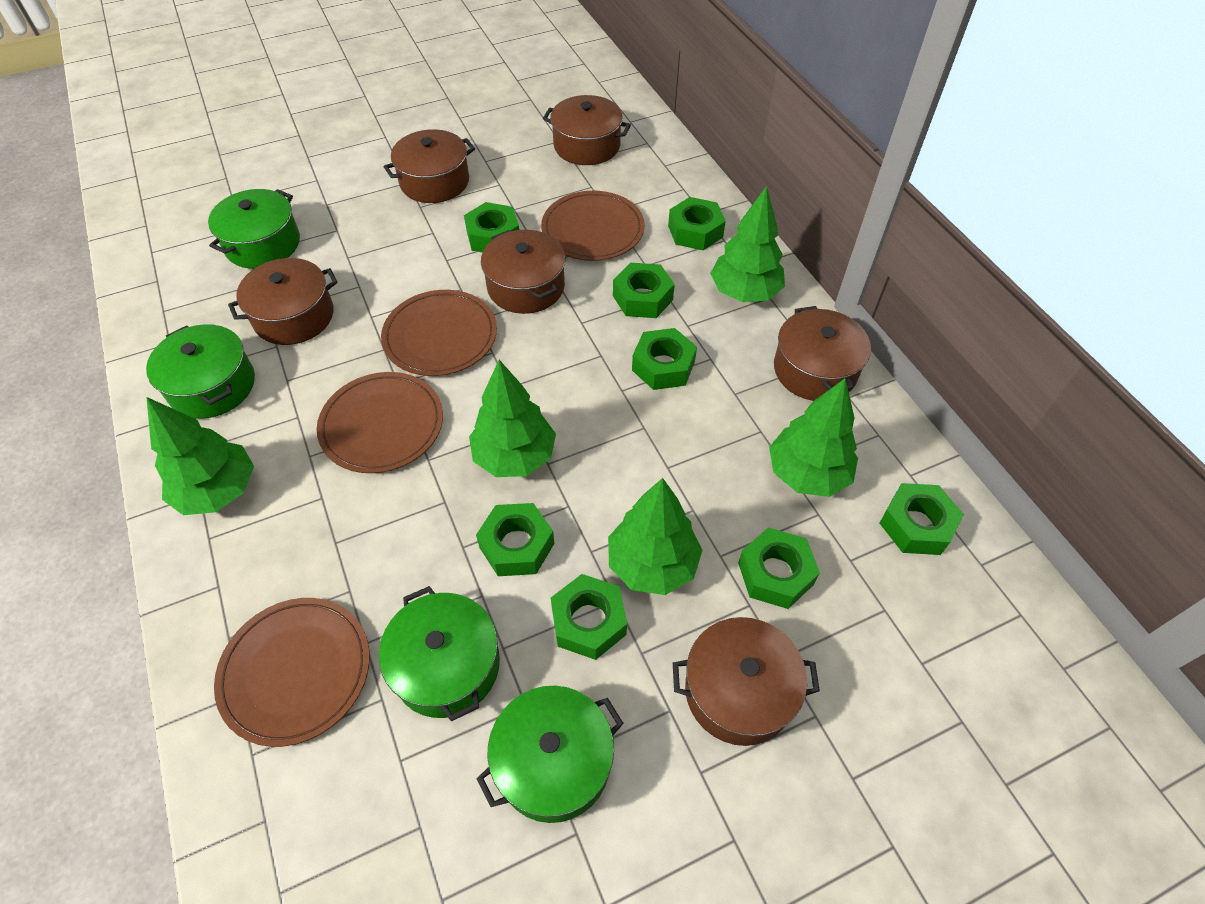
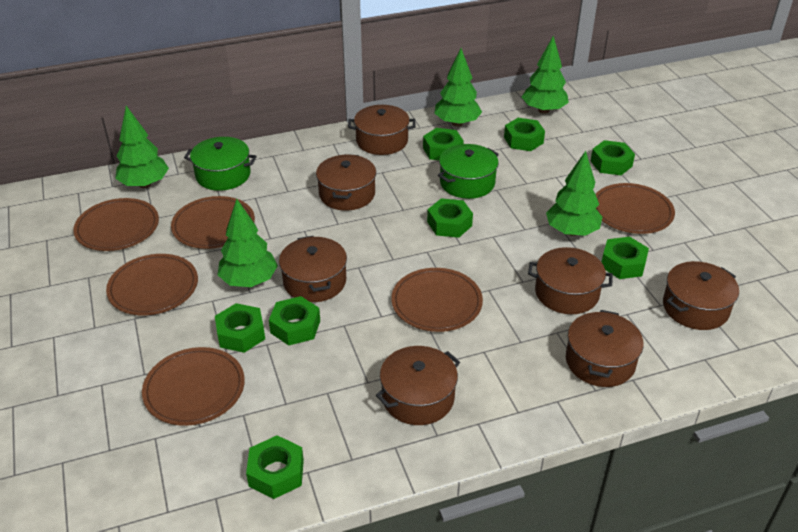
brown plate: 4 -> 6
brown pot: 6 -> 7
green pot: 4 -> 2

